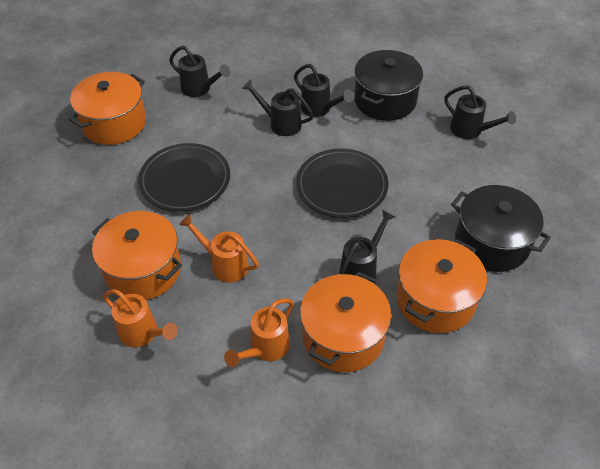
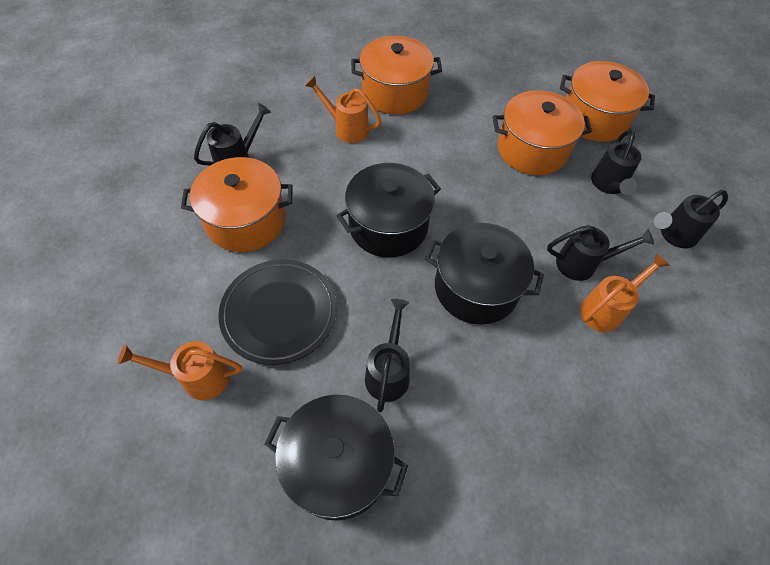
black plate: 2 -> 1
black pot: 2 -> 3

